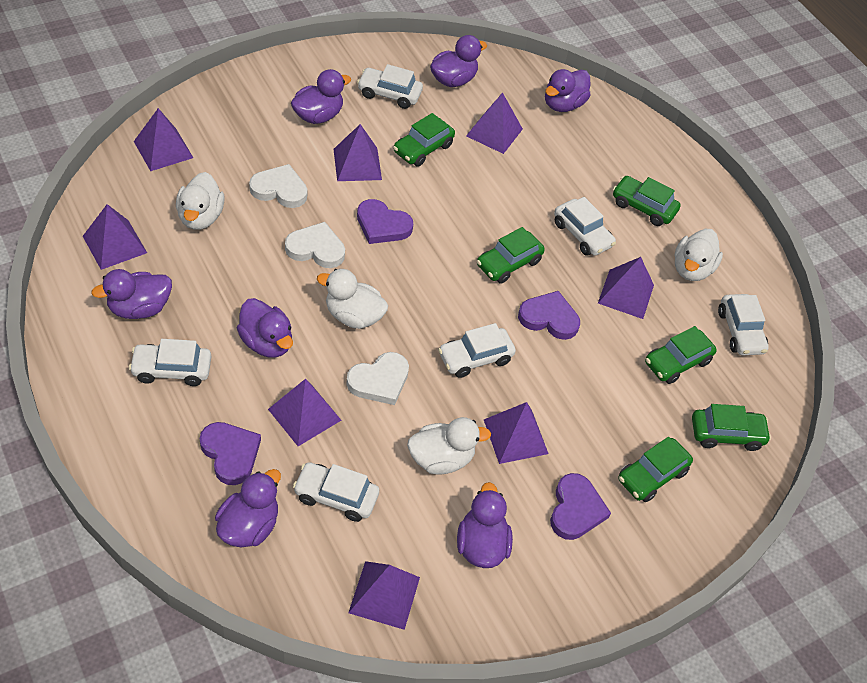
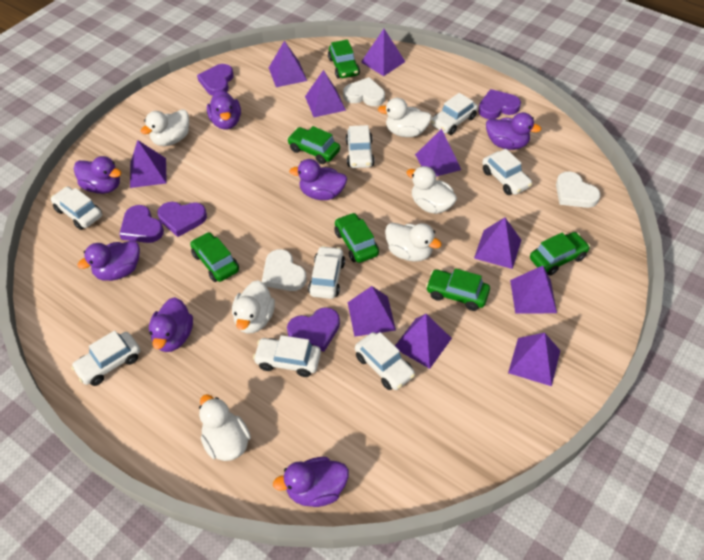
purple heart: 4 -> 5
purple pyramid: 8 -> 10
white car: 6 -> 8
white duck: 4 -> 6

